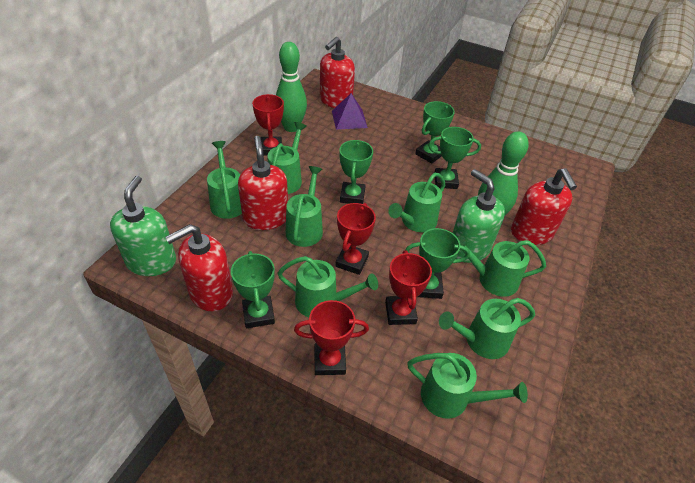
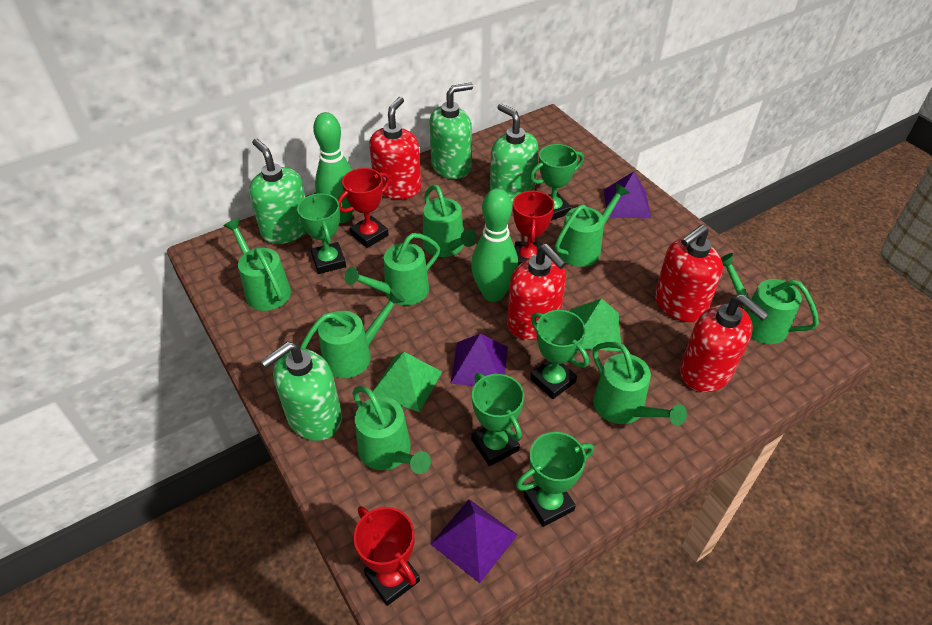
green pyramid: 0 -> 2
green soap dispenser: 2 -> 4
purple pyramid: 1 -> 3
red trophy: 4 -> 3

